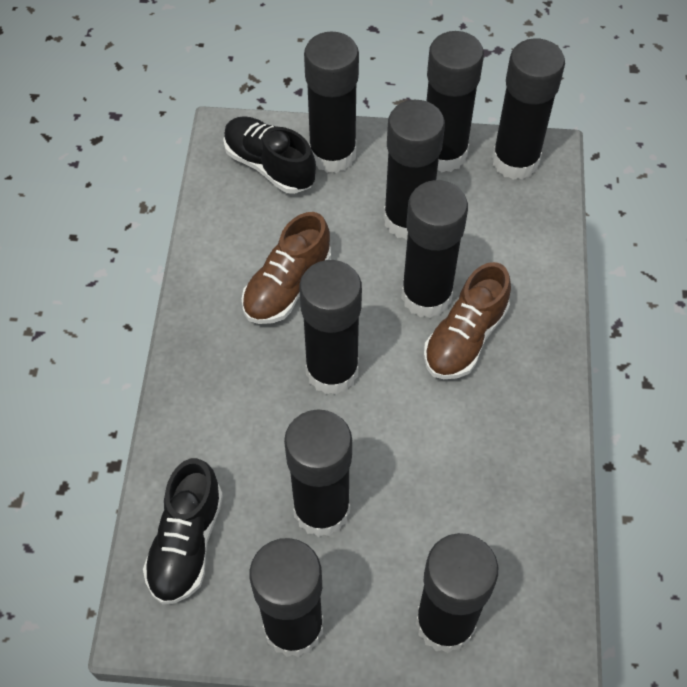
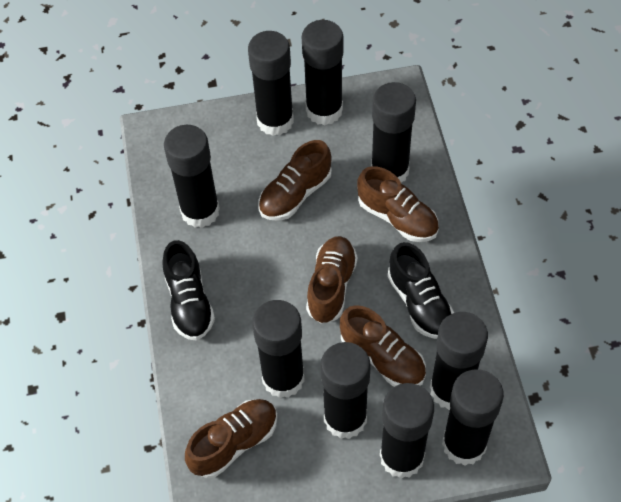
brown shoe: 2 -> 5

